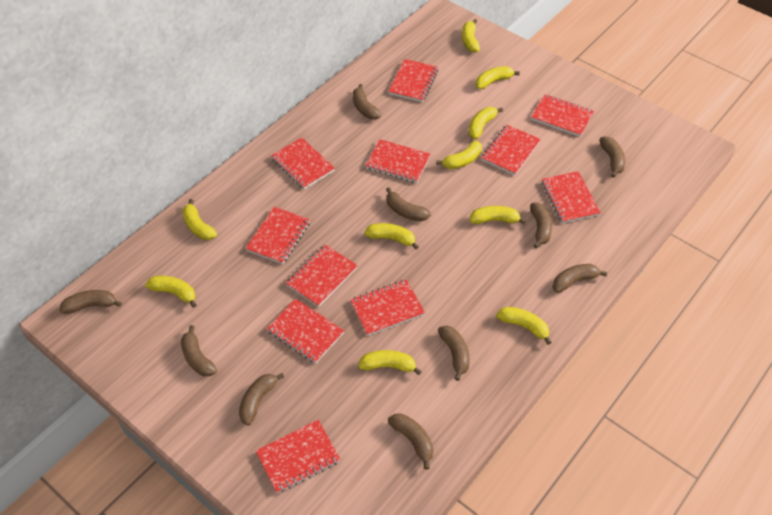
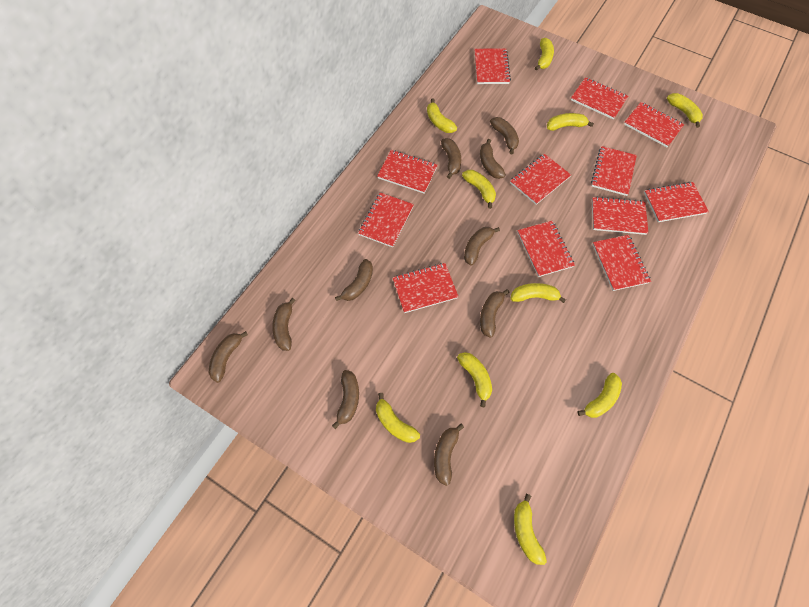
red notebook: 11 -> 12

